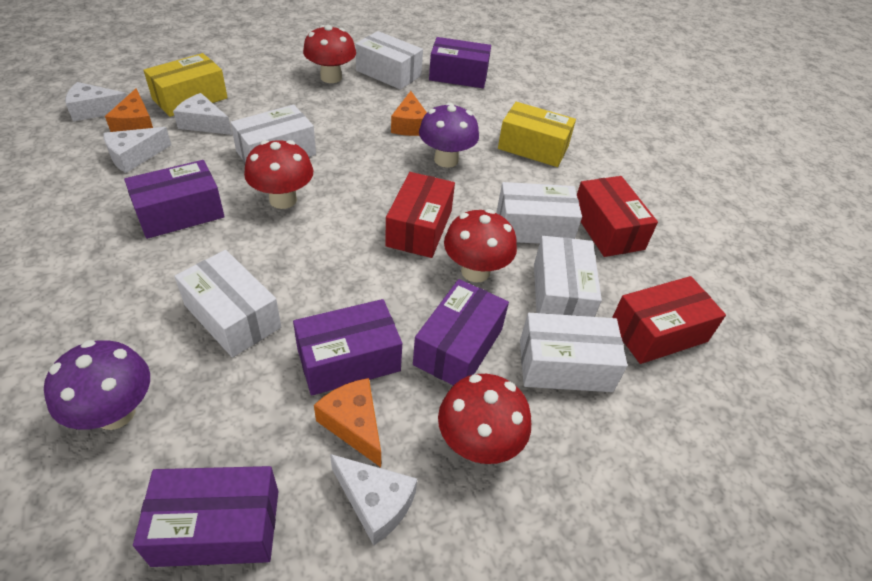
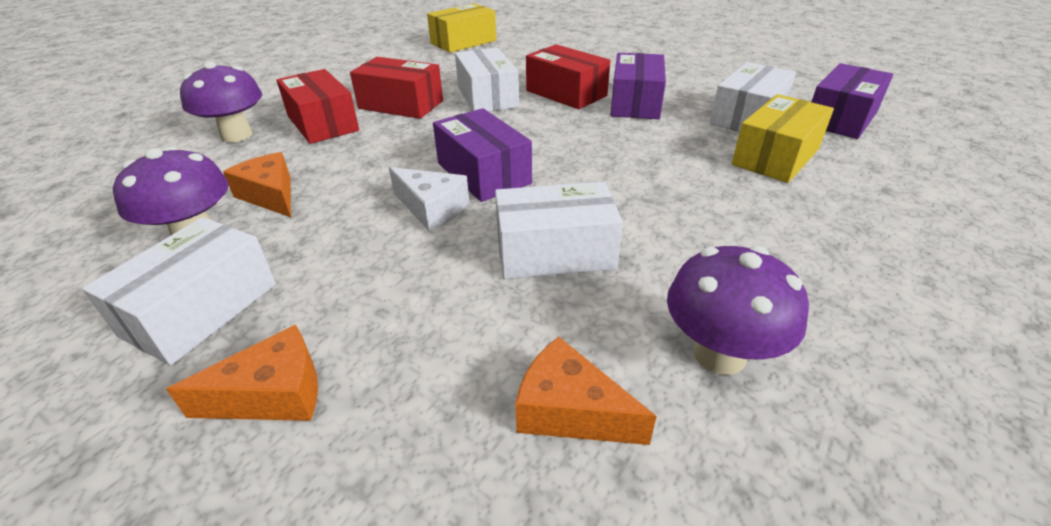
purple box: 5 -> 3
purple mushroom: 2 -> 3
red mushroom: 4 -> 0
white box: 6 -> 4
white cheese: 4 -> 1

